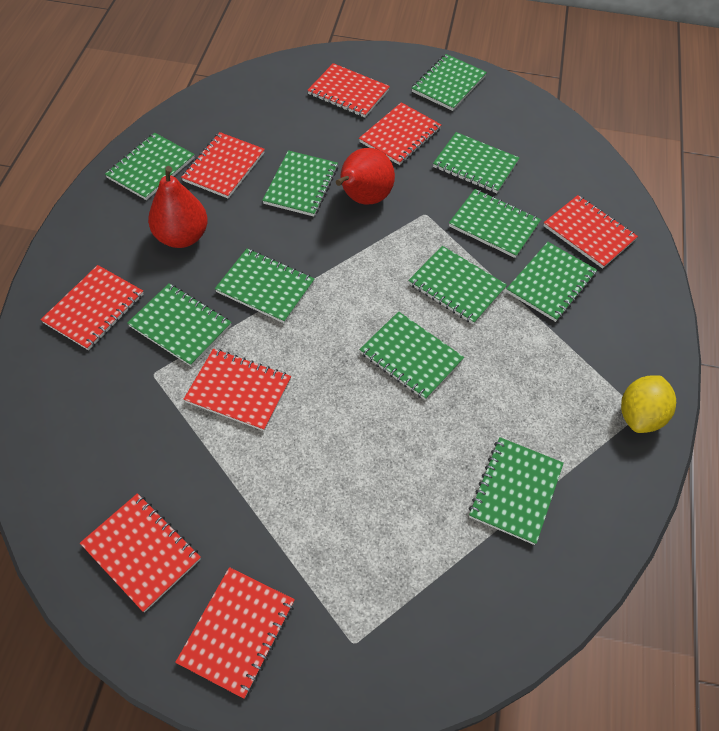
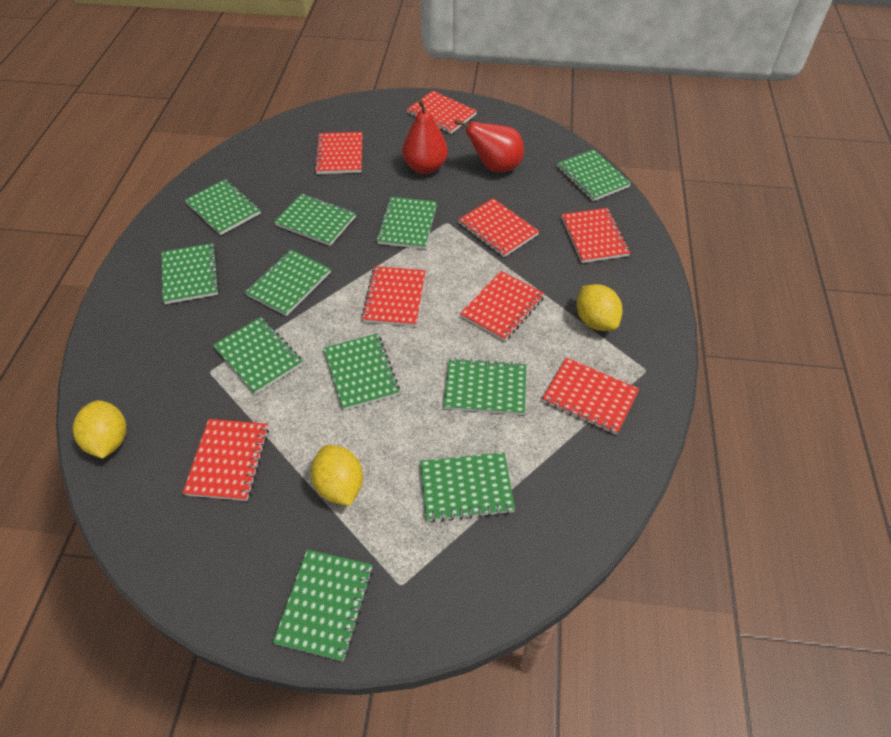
yellow lemon: 1 -> 3

